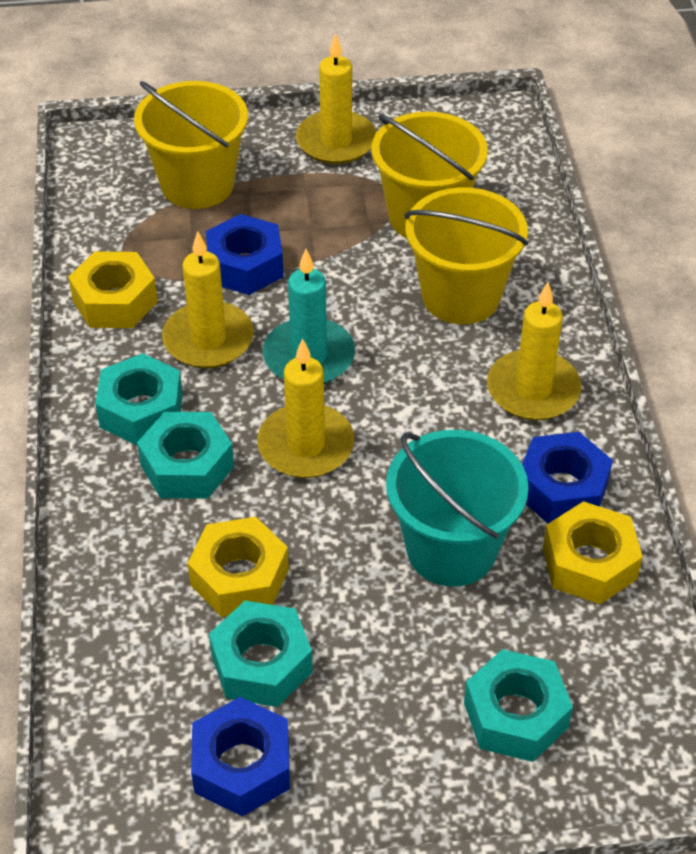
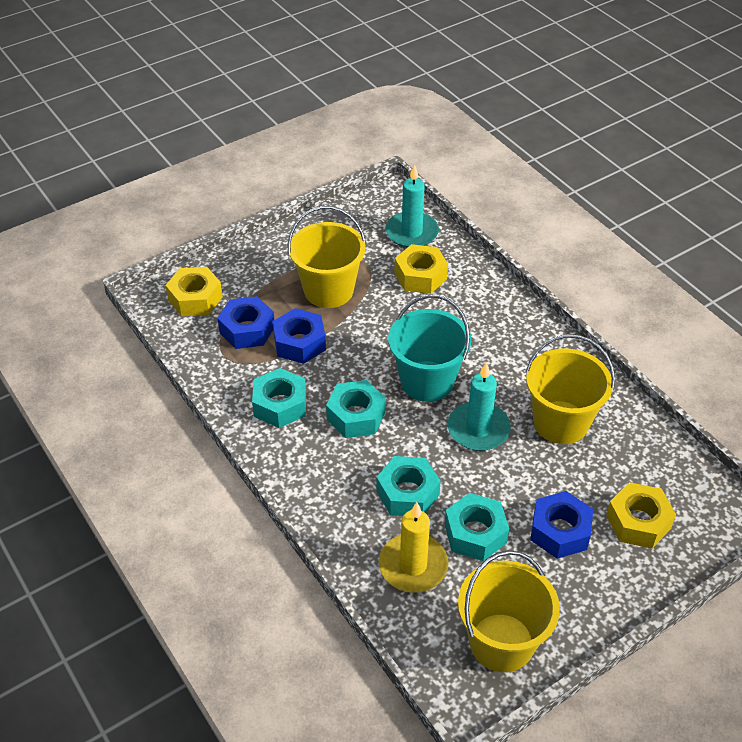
turquoise candle: 1 -> 2
yellow candle: 4 -> 1

